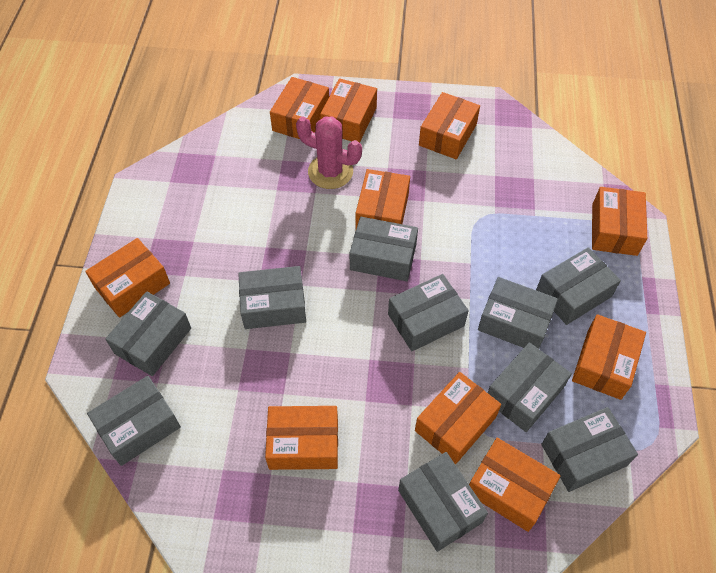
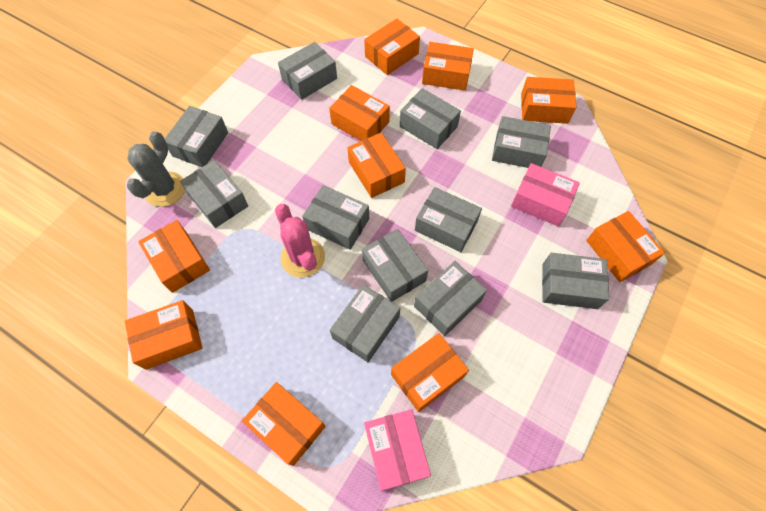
grey box: 10 -> 11
grey cactus: 0 -> 1
pink box: 0 -> 2

